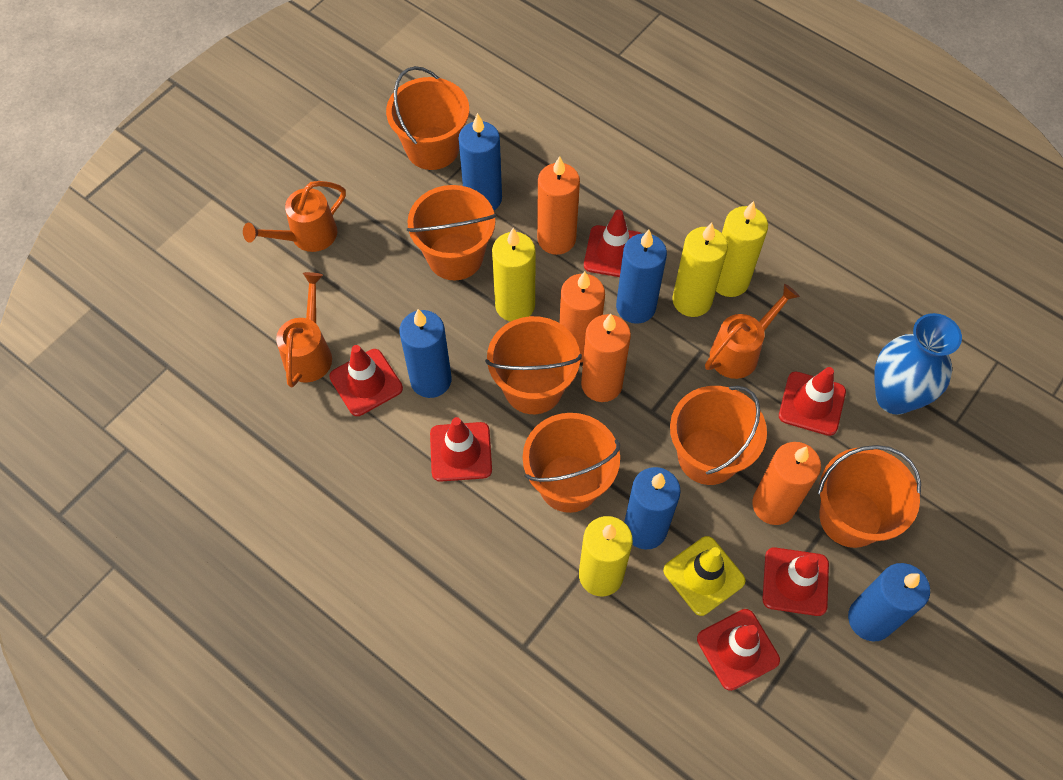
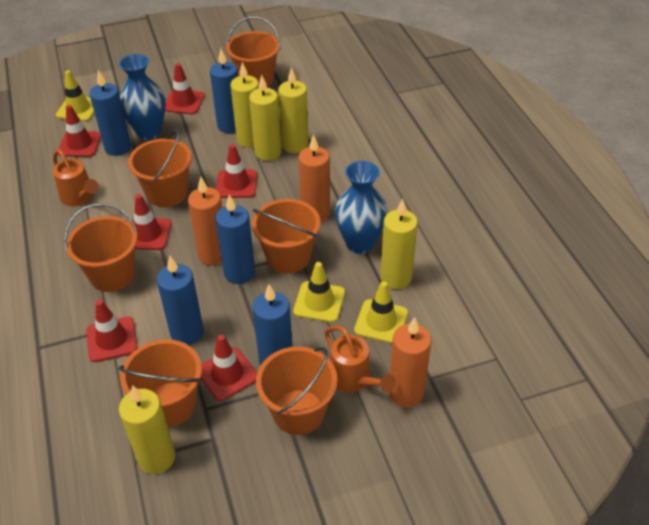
blue vase: 1 -> 2
orange candle: 4 -> 3
orange watering can: 3 -> 2
yellow candle: 4 -> 5
yellow traffic cone: 1 -> 3

